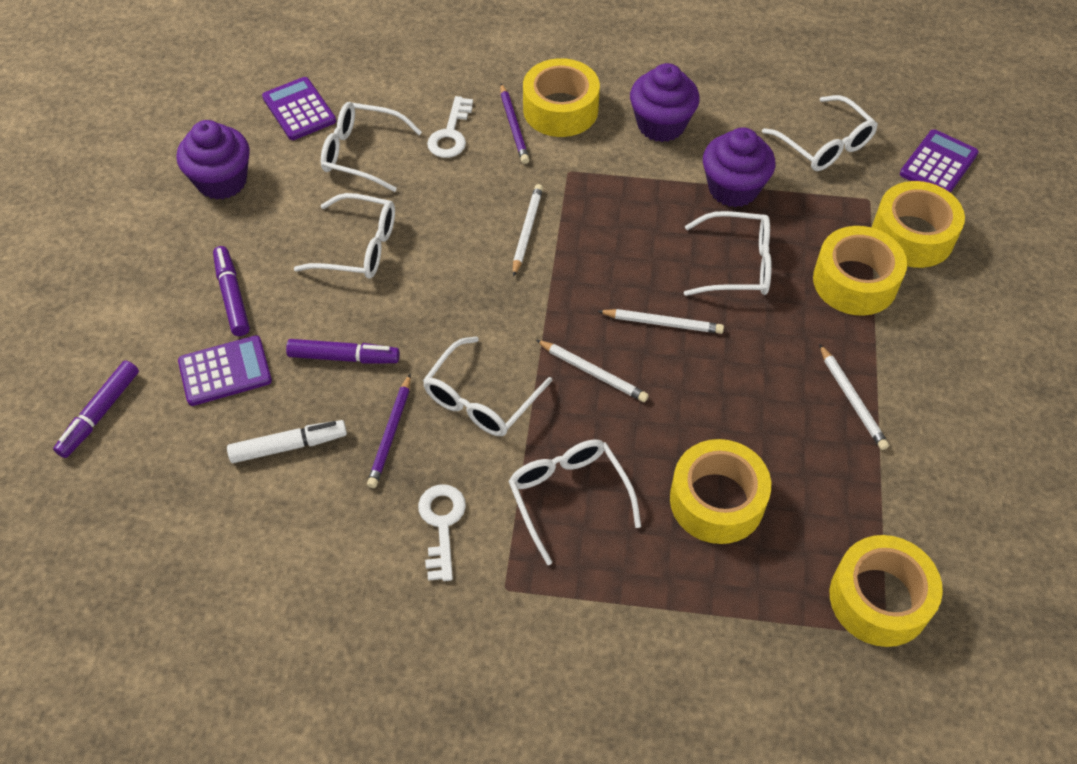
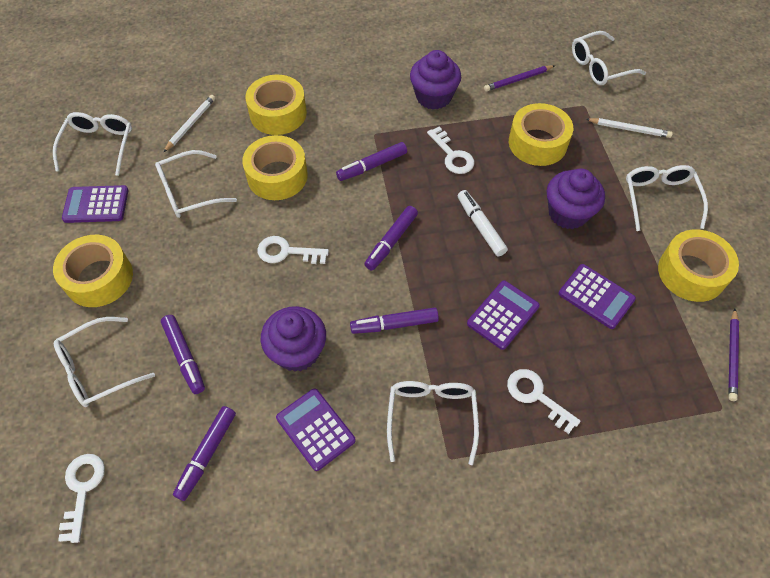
purple calculator: 3 -> 4
purple marker: 3 -> 5
white key: 2 -> 4
white pencil: 4 -> 2

